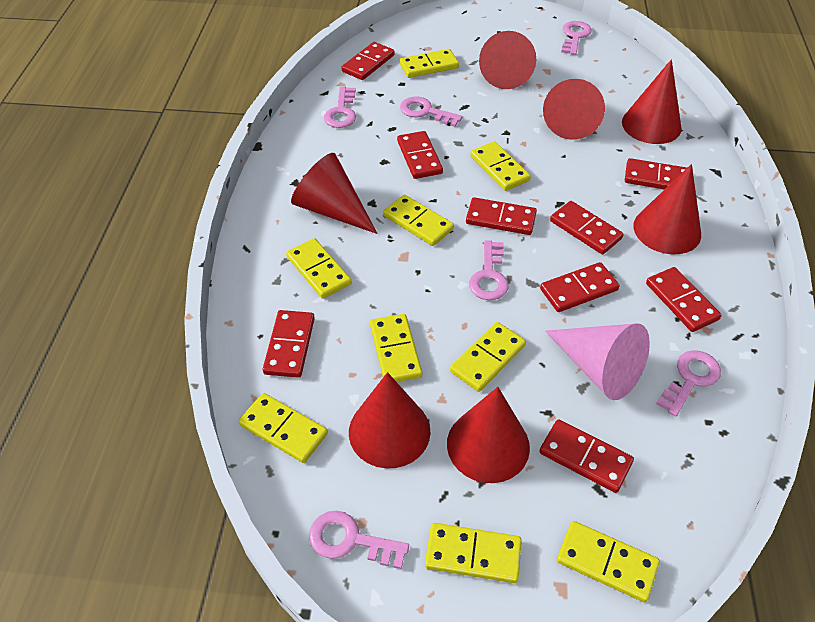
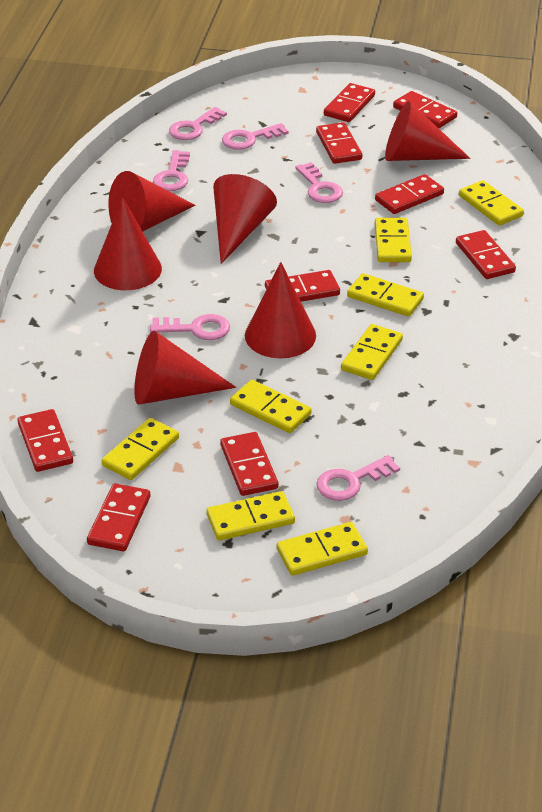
pink cone: 1 -> 0
red cone: 7 -> 6
yellow domino: 9 -> 8

